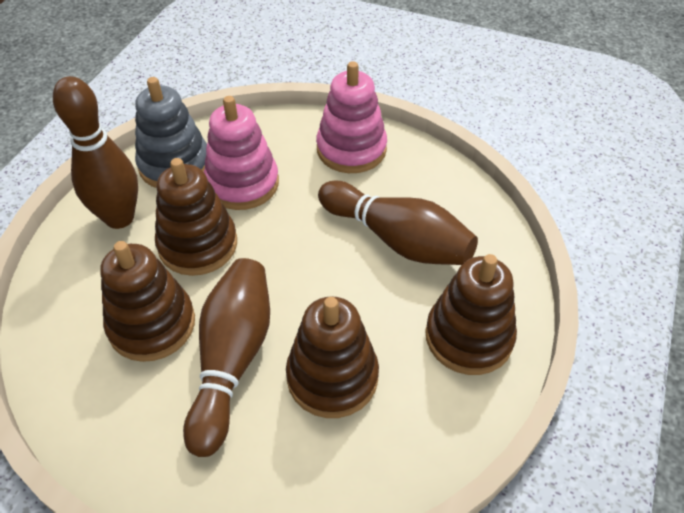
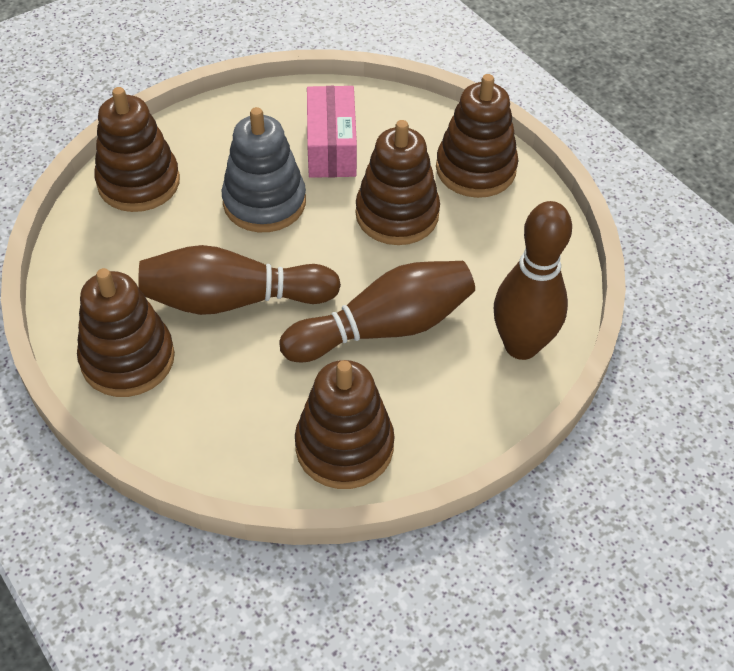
brown stacking toy: 4 -> 5
pink box: 0 -> 1
pink stacking toy: 2 -> 0

